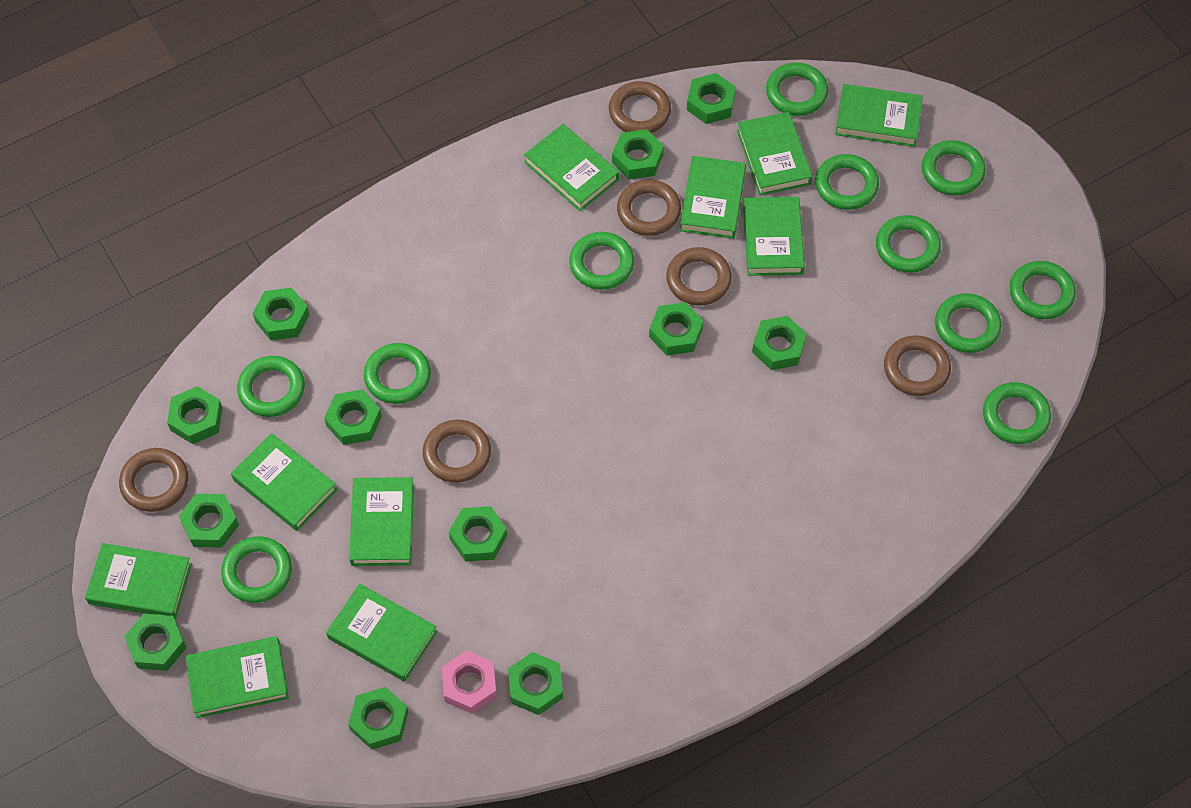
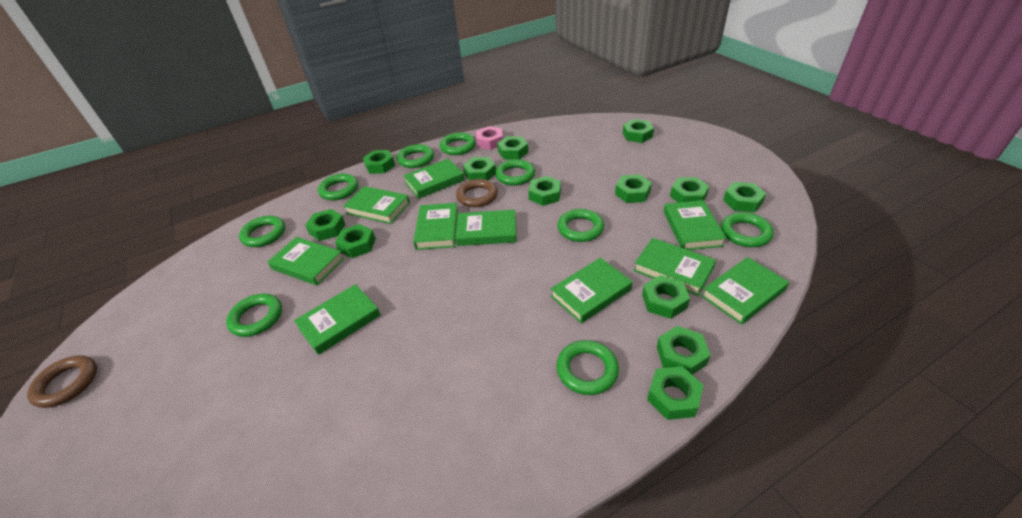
brown ring: 6 -> 2
green nut: 12 -> 13
green ring: 11 -> 9

